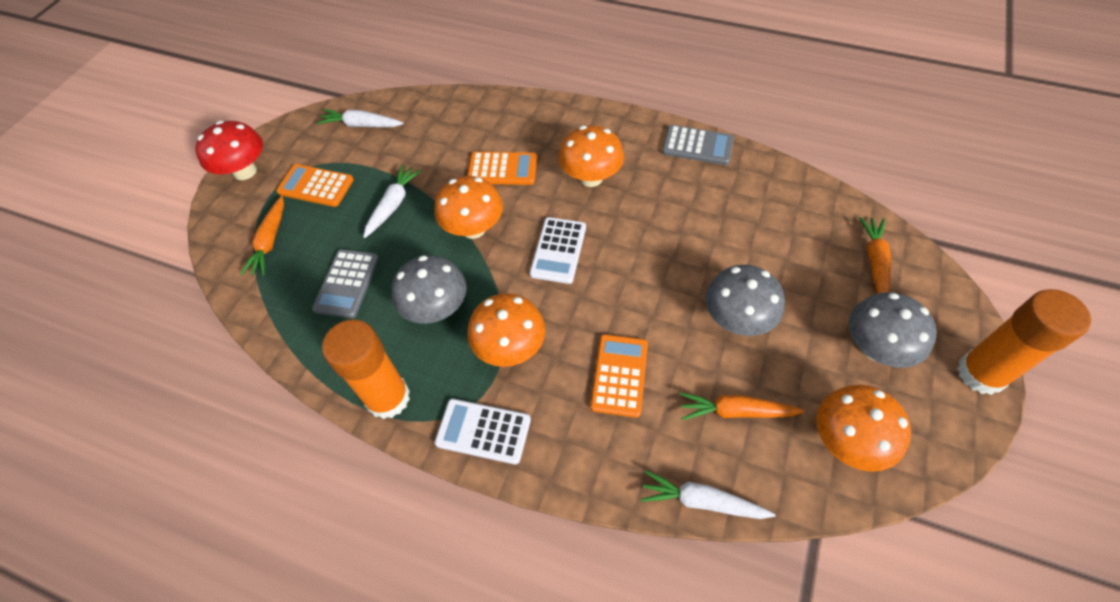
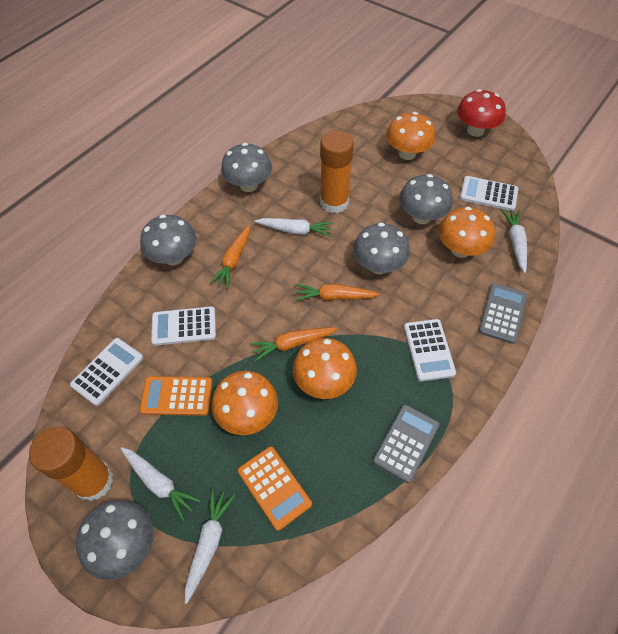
grey mushroom: 3 -> 5
orange calculator: 3 -> 2
white calculator: 2 -> 4
white carrot: 3 -> 4

